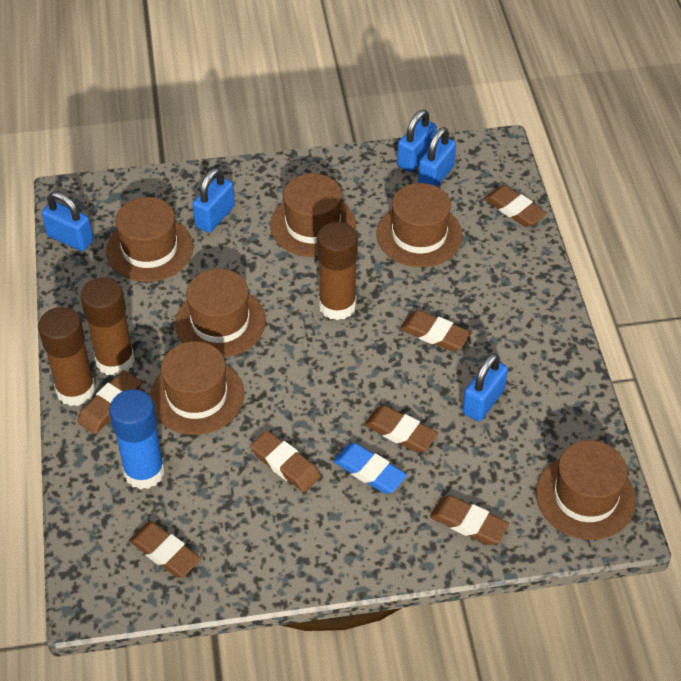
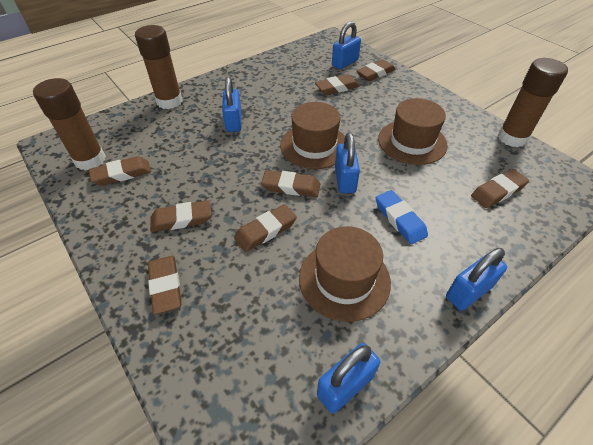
blue glue stick: 1 -> 0
brown eraser: 7 -> 8
brown hat: 6 -> 3

